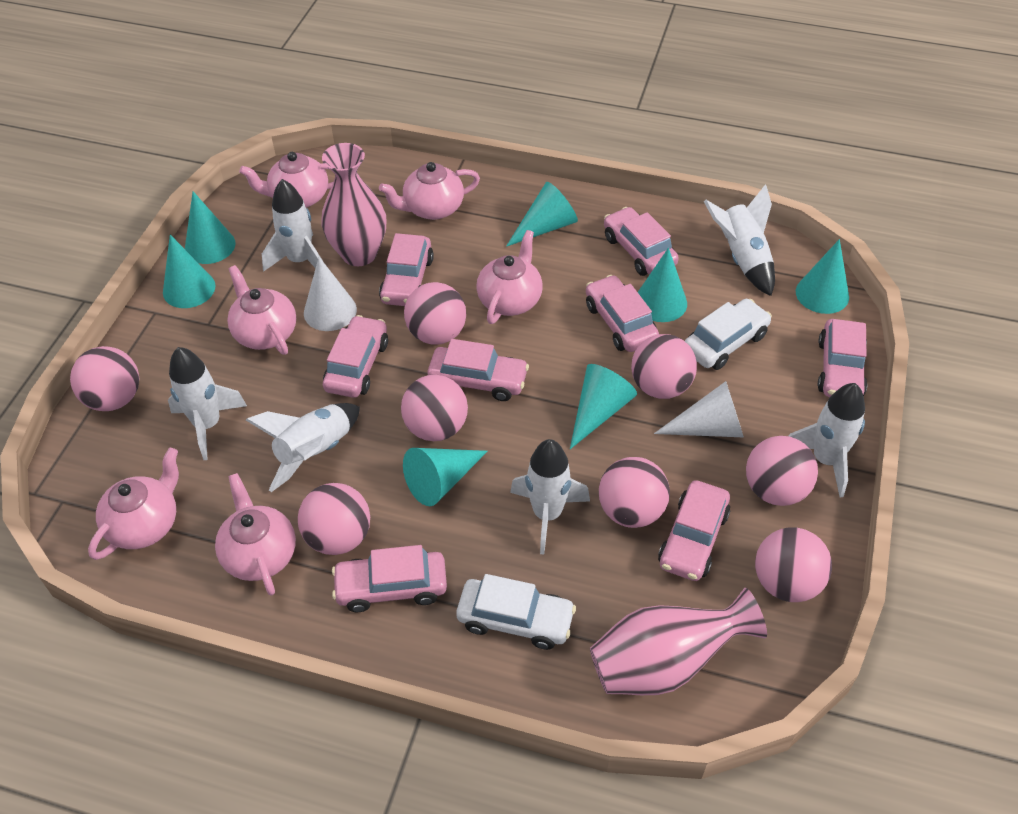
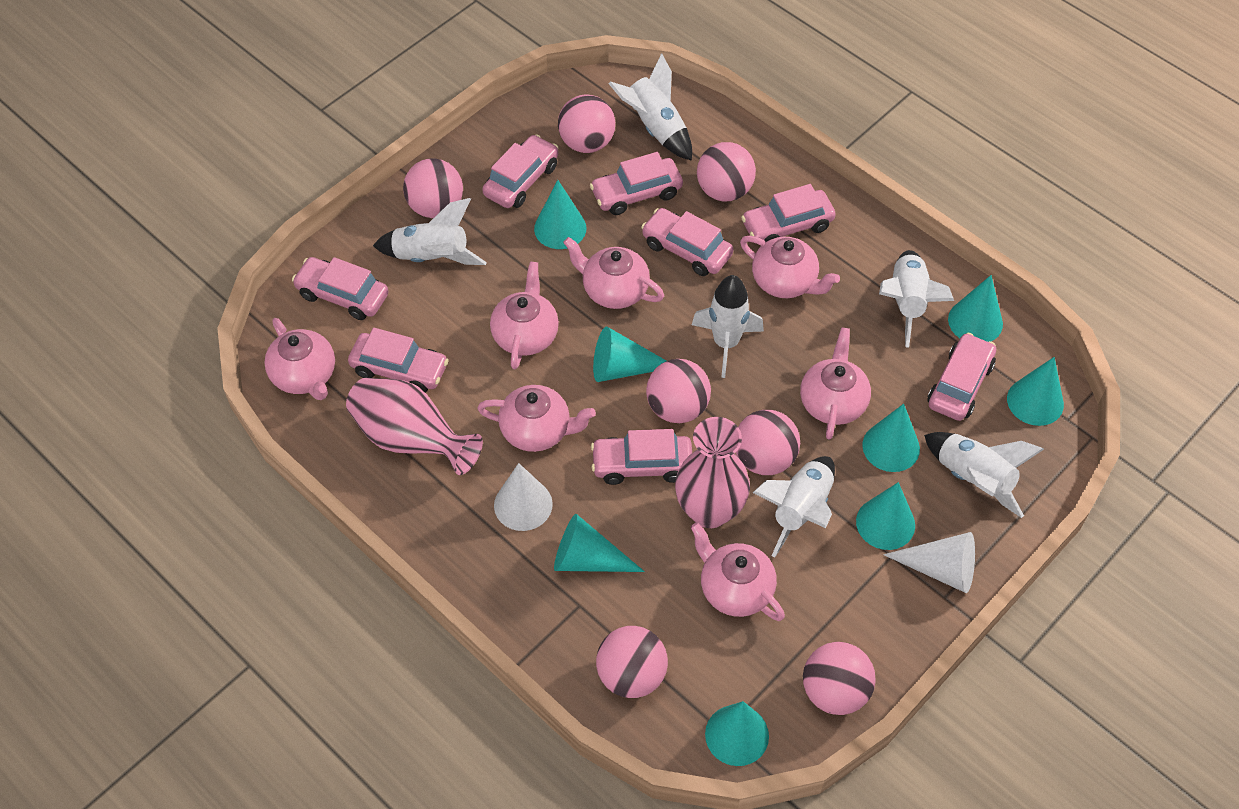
pink ball: 8 -> 7
pink teapot: 6 -> 7
turquoise cone: 7 -> 8
white car: 2 -> 0

